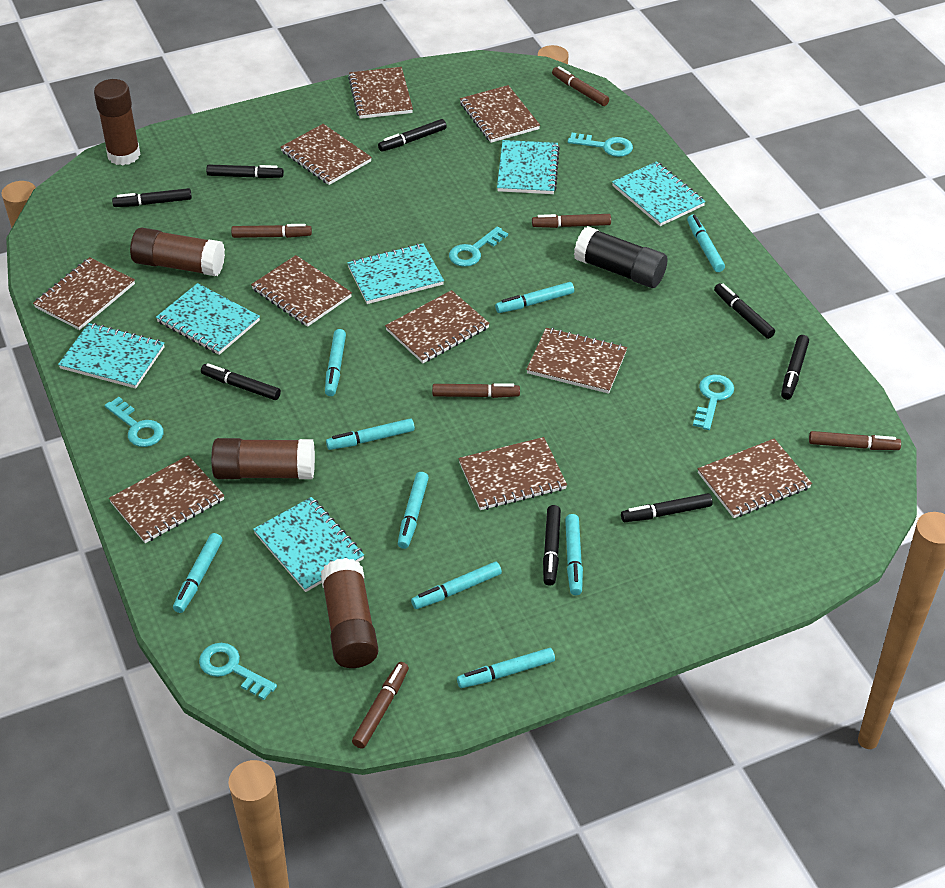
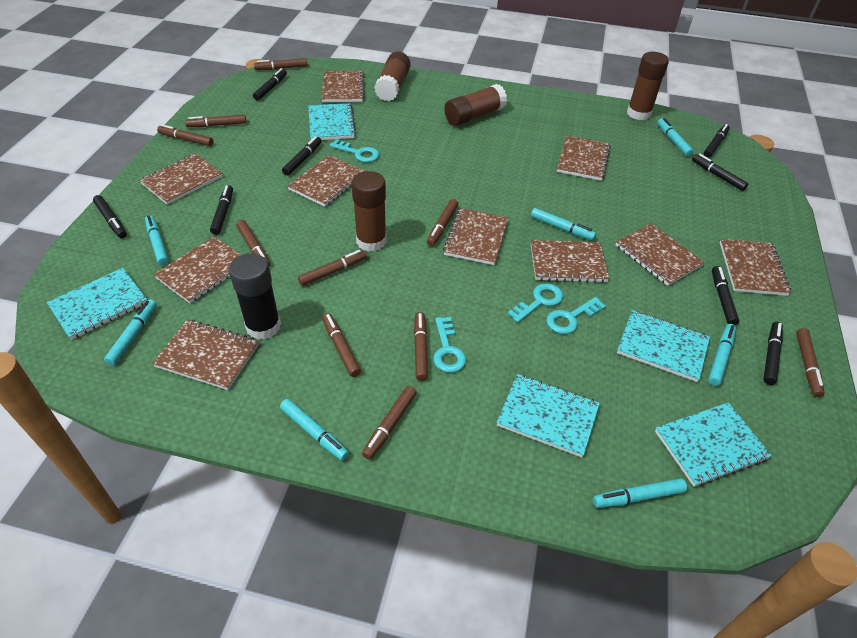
brown marker: 6 -> 10
turquoise key: 5 -> 4
turquoise marker: 9 -> 7
turquoise notebook: 6 -> 5

